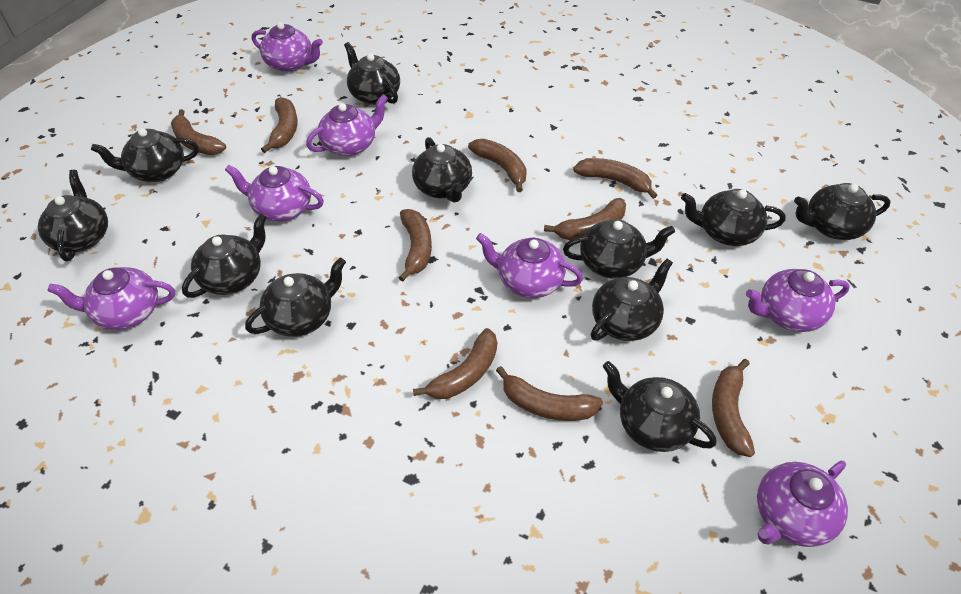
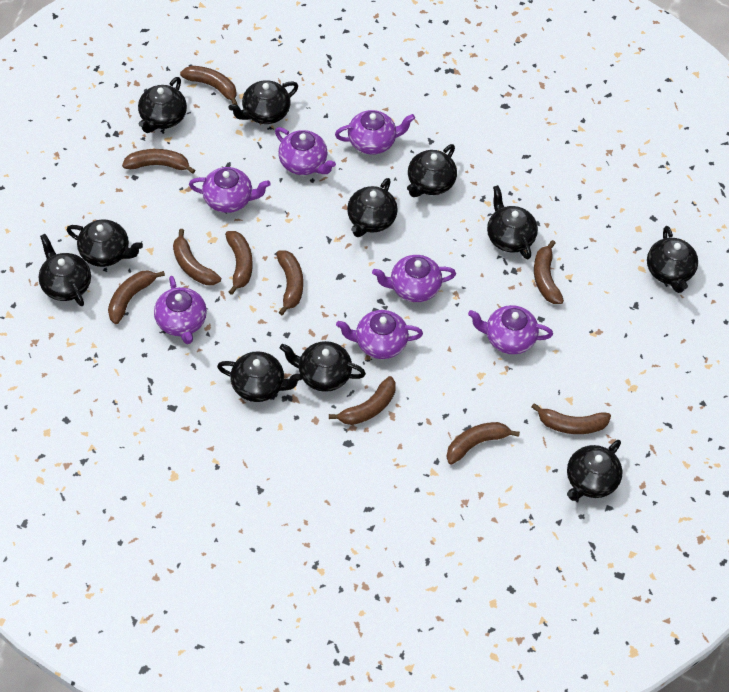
brown banana: 9 -> 10

